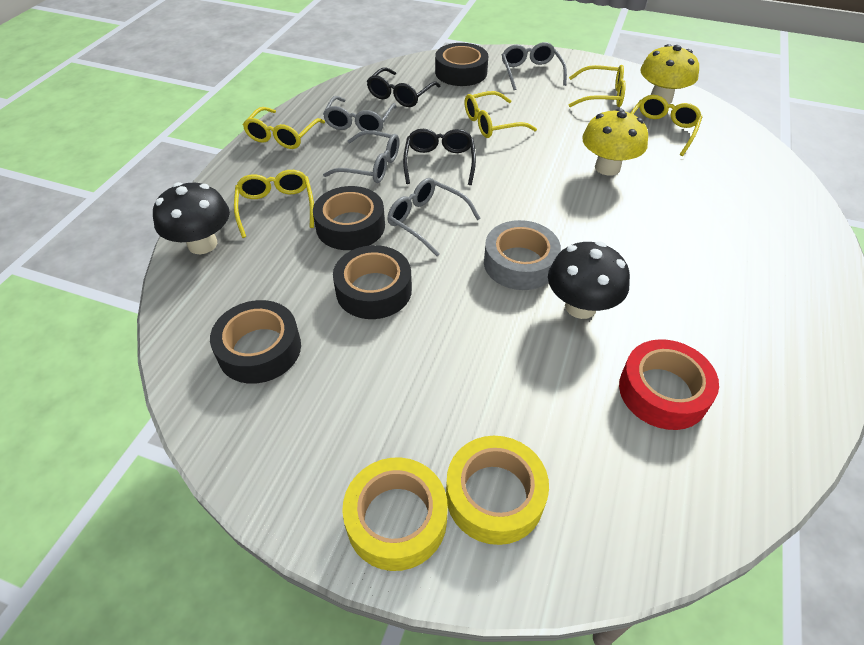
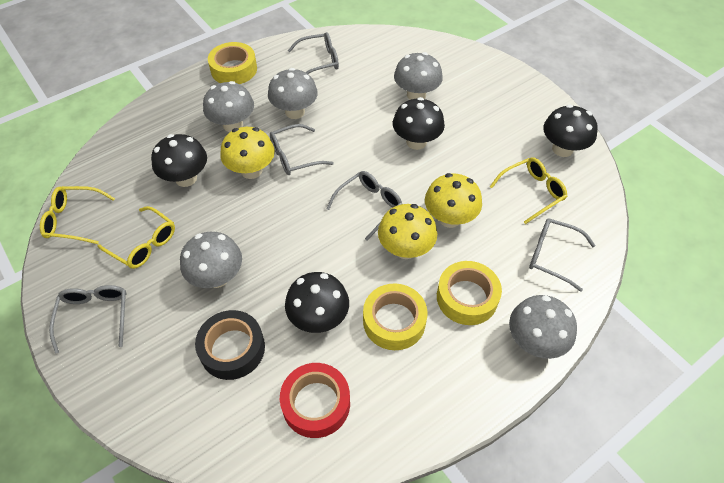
black glasses: 2 -> 0
black mushroom: 2 -> 4
black tape: 4 -> 1
grey glasses: 4 -> 5
grey mushroom: 0 -> 5
grey tape: 1 -> 0
yellow glasses: 5 -> 3
yellow mushroom: 2 -> 3
yellow tape: 2 -> 3

